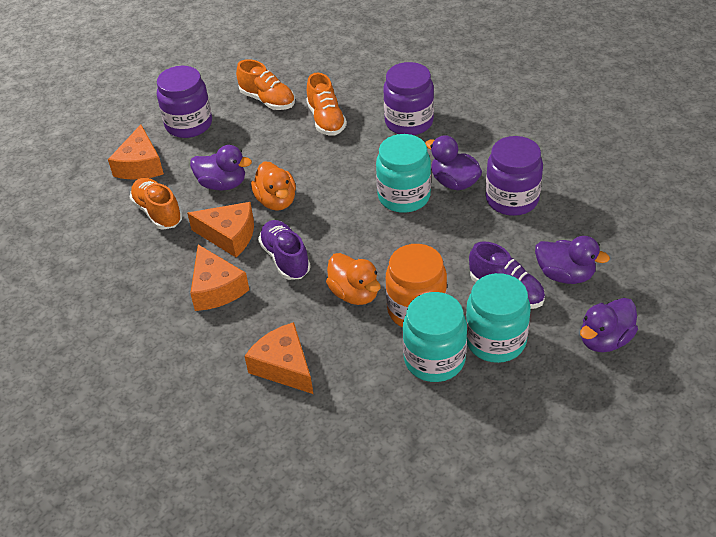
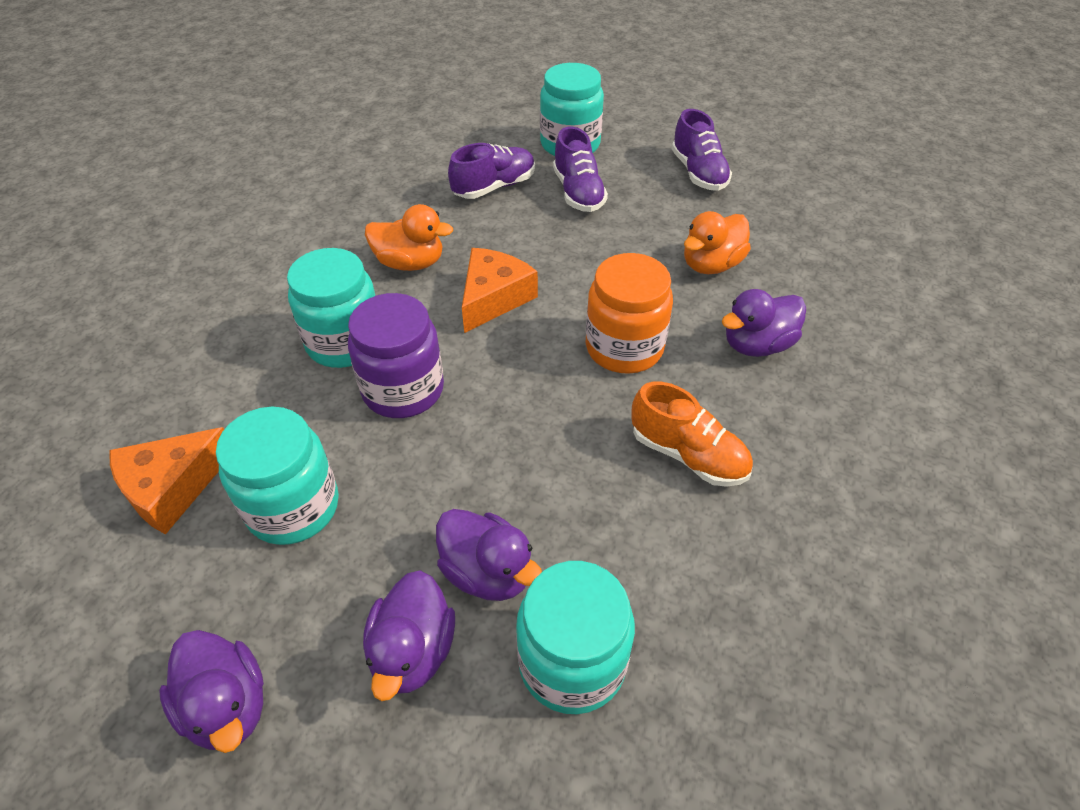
orange cheese: 4 -> 2
orange shoe: 3 -> 1
purple jar: 3 -> 1
purple shoe: 2 -> 3
turquoise jar: 3 -> 4

